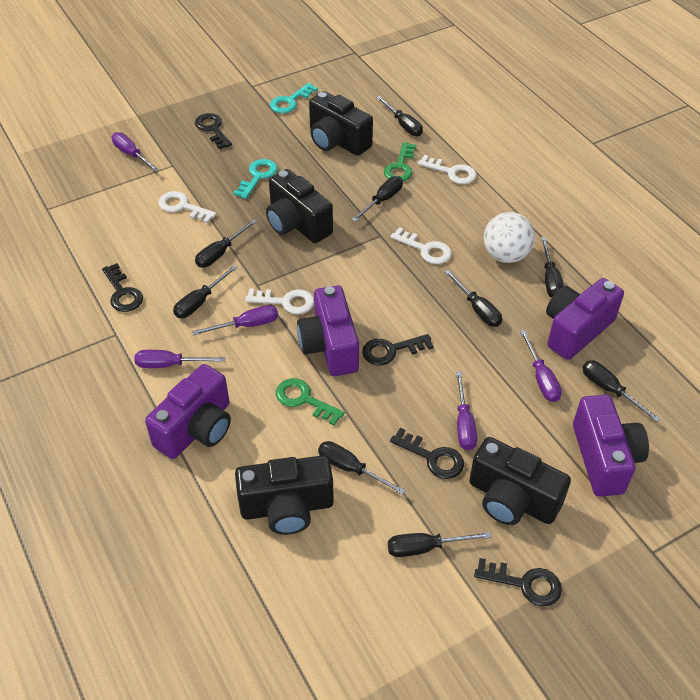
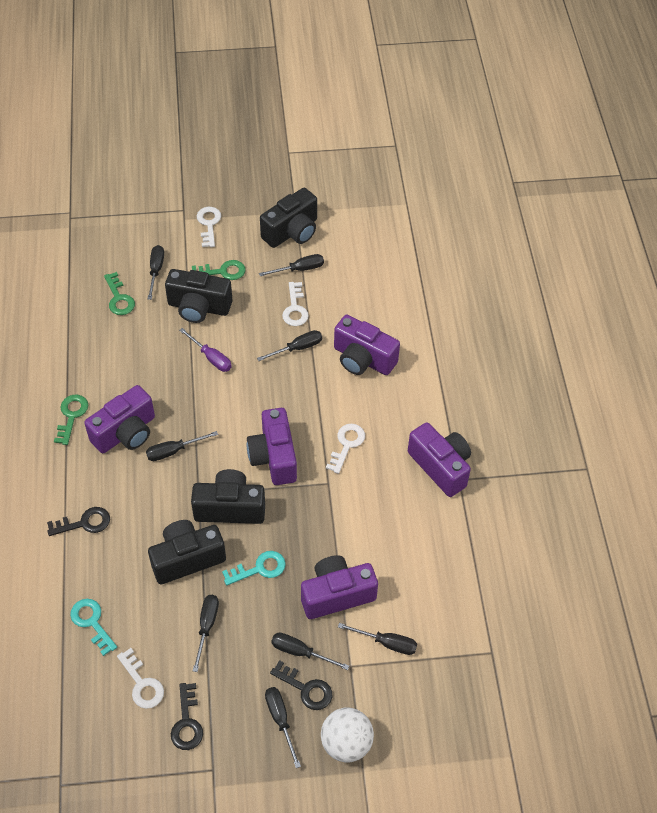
black key: 5 -> 3
black screwdriver: 9 -> 8
green key: 2 -> 3
purple camera: 4 -> 5
purple screwdriver: 5 -> 1

